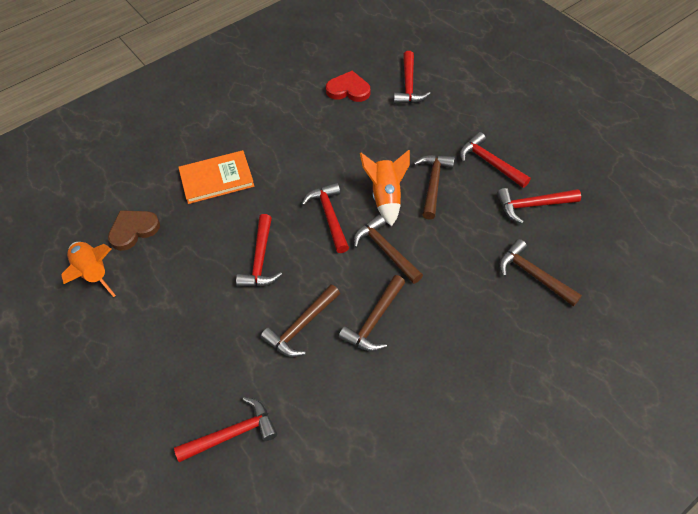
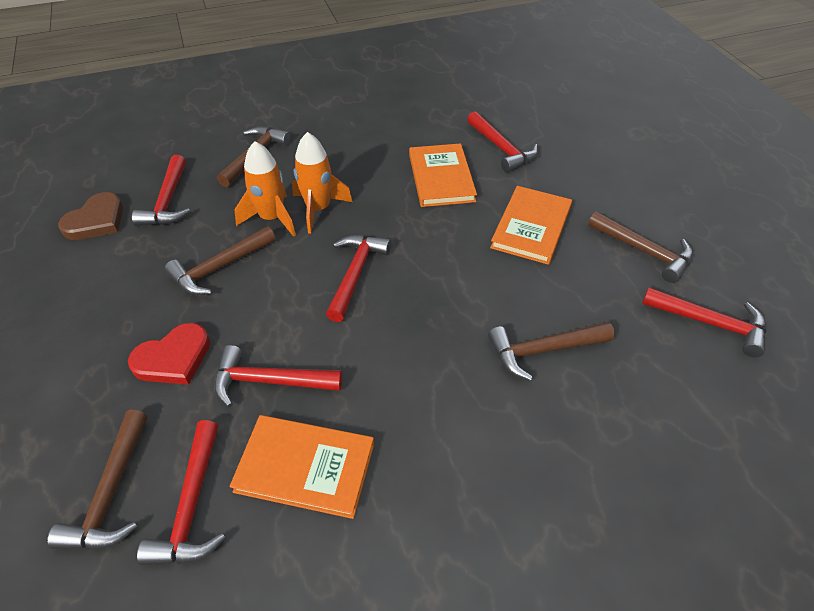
orange book: 1 -> 3

